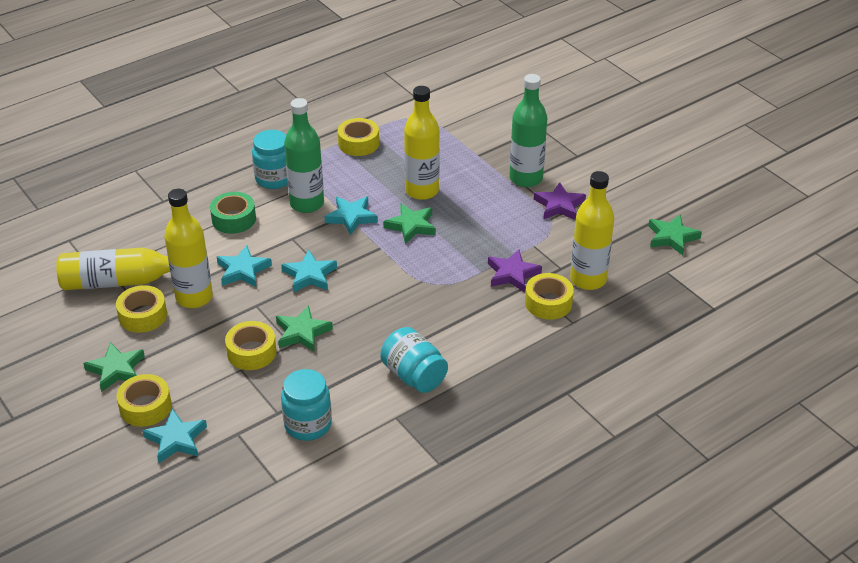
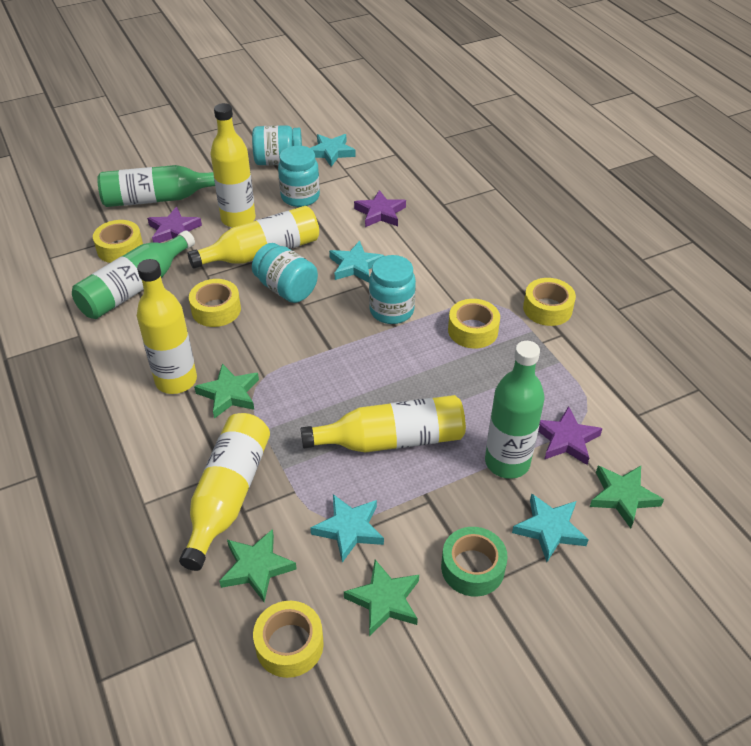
green bottle: 2 -> 3
purple star: 2 -> 3
turquoise jar: 3 -> 4
yellow bottle: 4 -> 5

